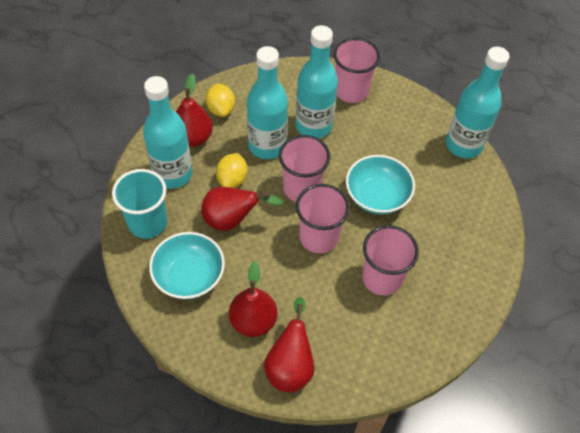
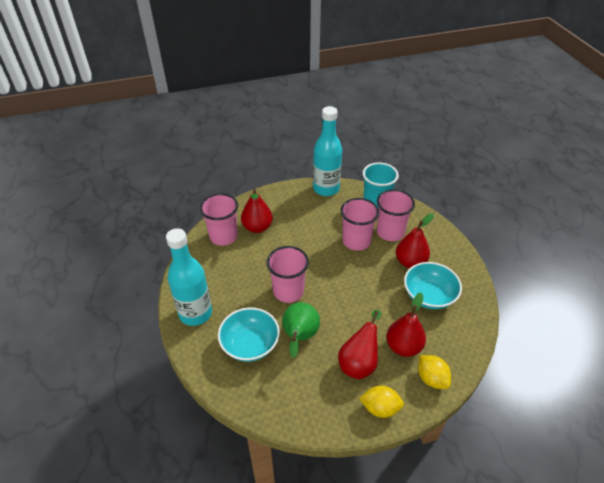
green pear: 0 -> 1
turquoise bottle: 4 -> 2

